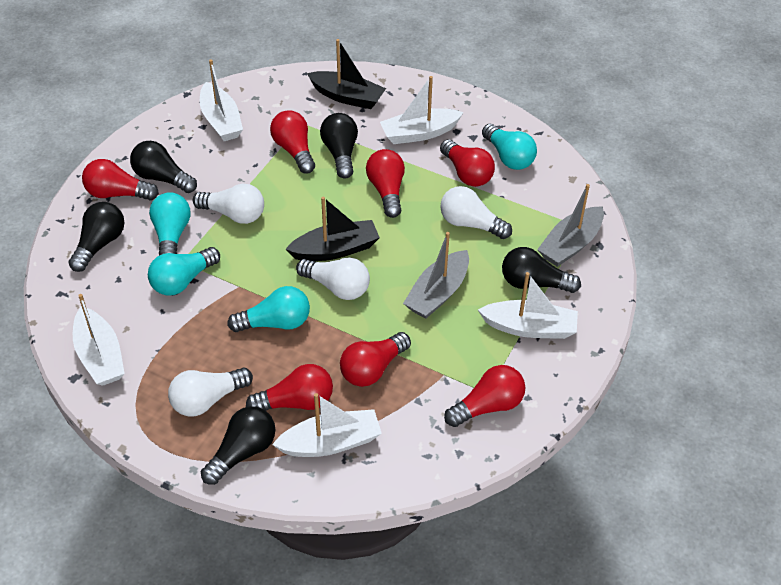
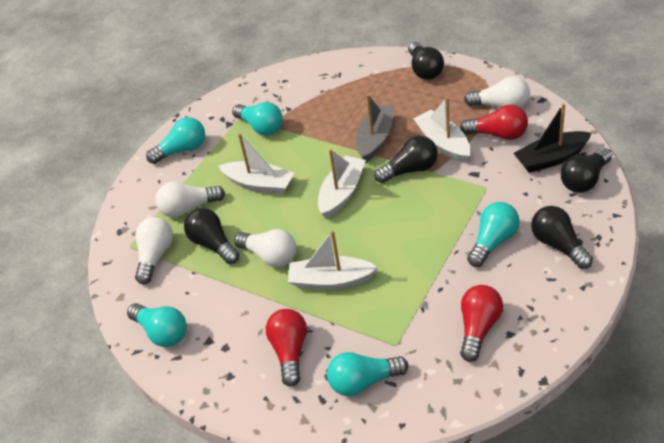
black boat: 2 -> 1
grey boat: 2 -> 1
red light bulb: 7 -> 3
turquoise light bulb: 4 -> 5
white boat: 5 -> 4

